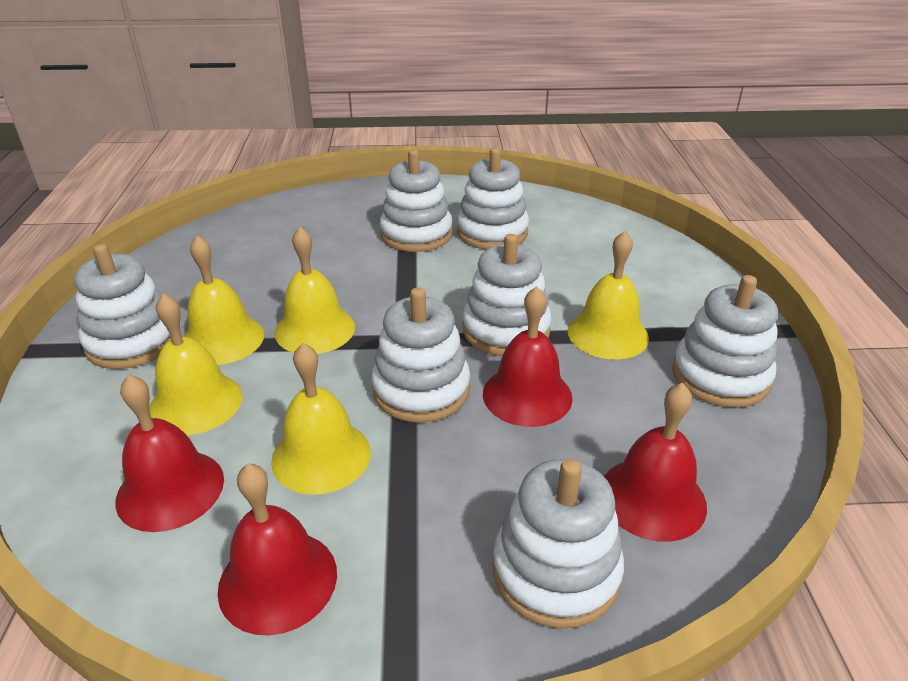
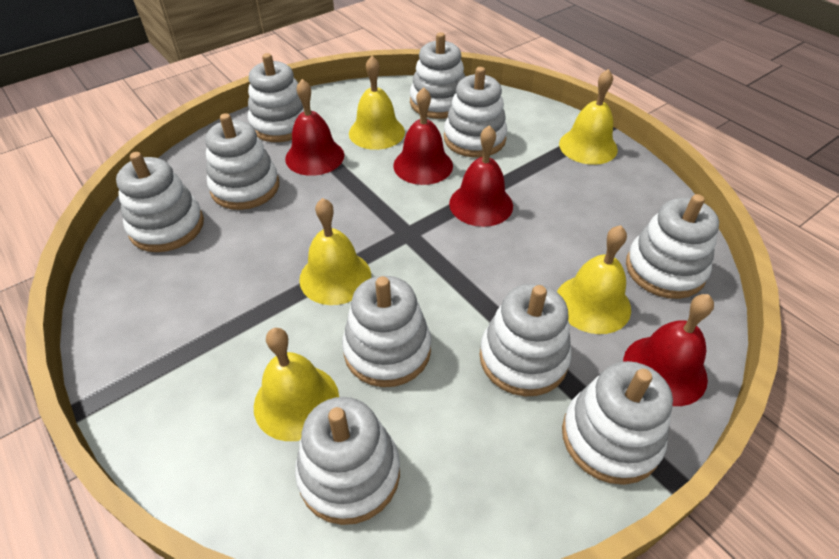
white stacking toy: 7 -> 10

